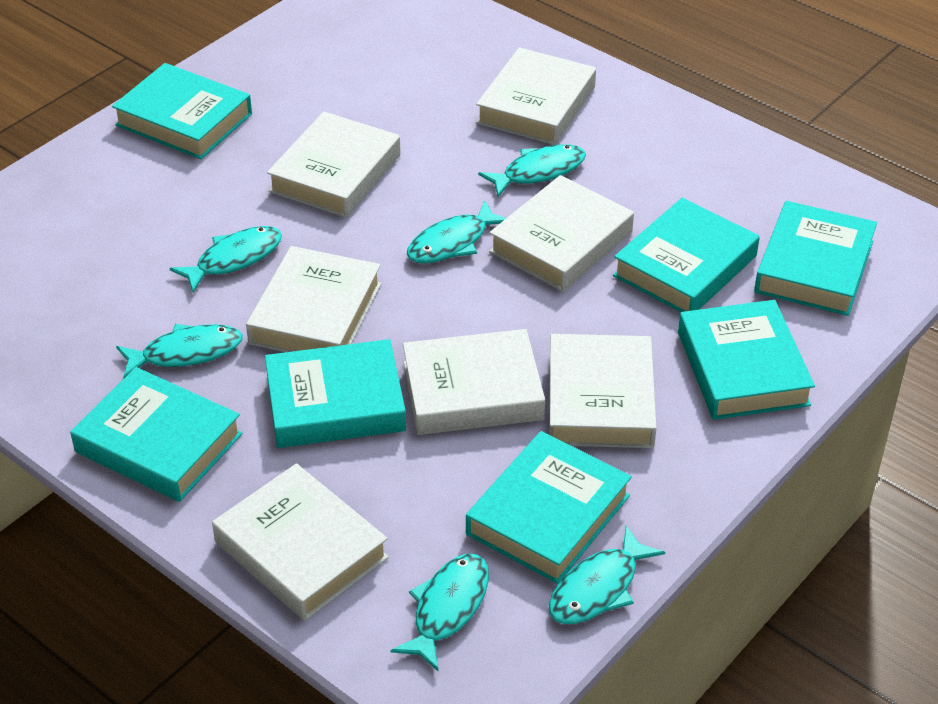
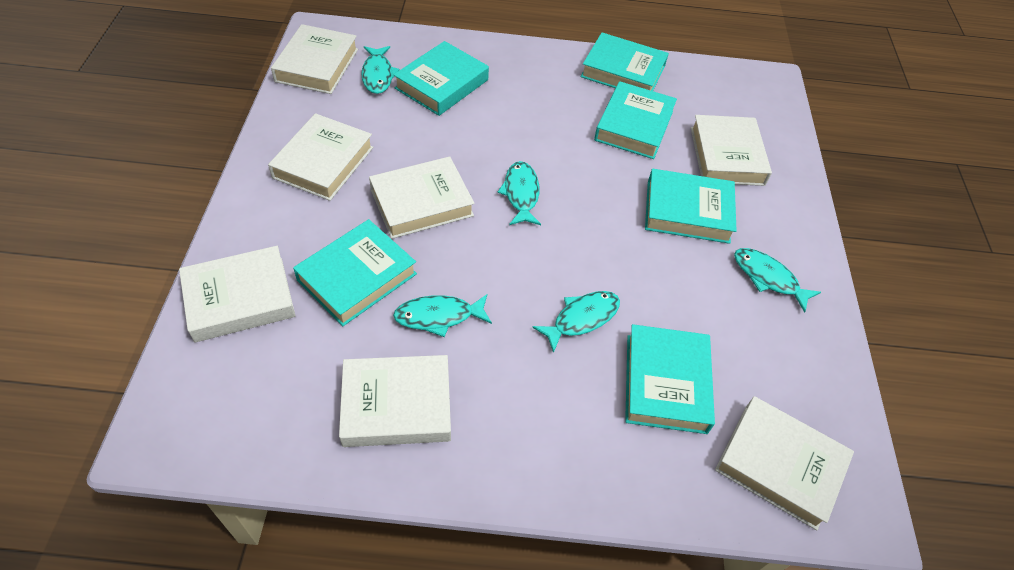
turquoise book: 7 -> 6
turquoise fish: 6 -> 5

